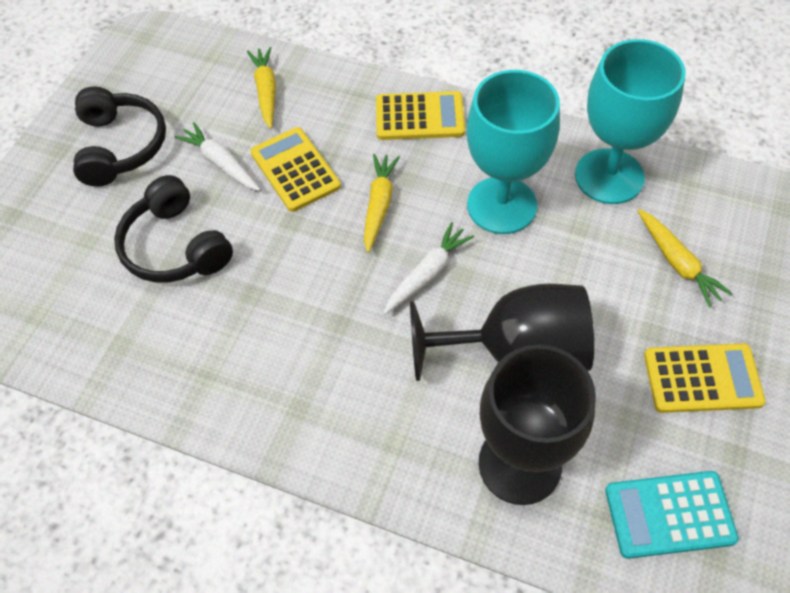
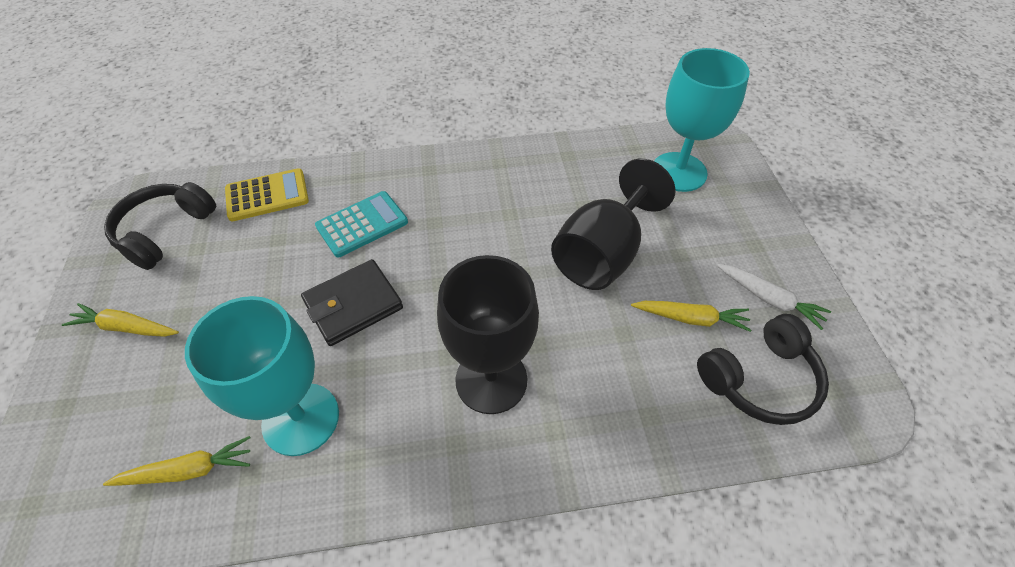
black wallet: 0 -> 1
white carrot: 2 -> 1
yellow calculator: 3 -> 1

